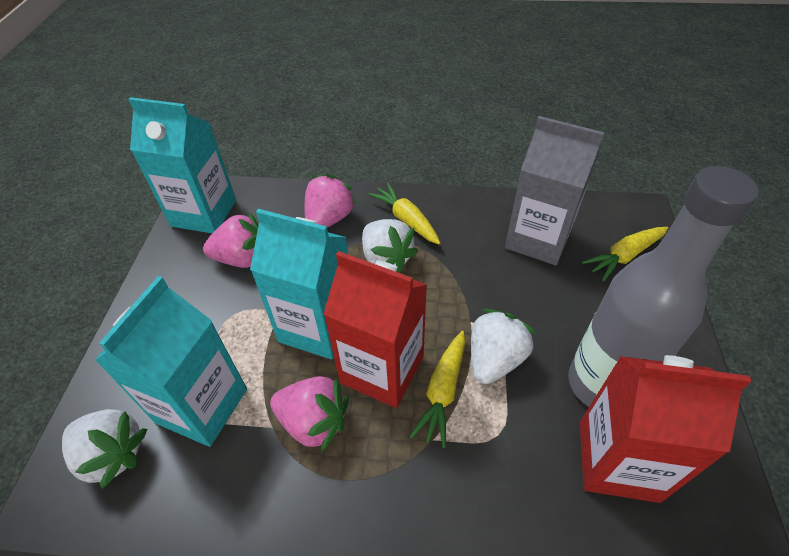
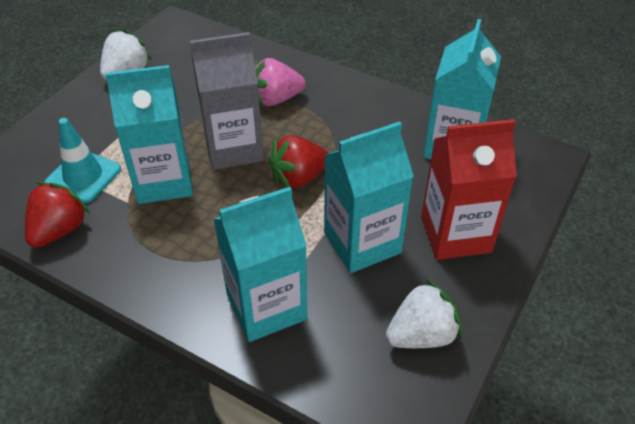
grey bottle: 1 -> 0
pink strawberry: 3 -> 1
red carton: 2 -> 1
red strawberry: 0 -> 2
turquoise carton: 3 -> 4
turquoise traffic cone: 0 -> 1
white strawberry: 3 -> 2
yellow carrot: 3 -> 0

